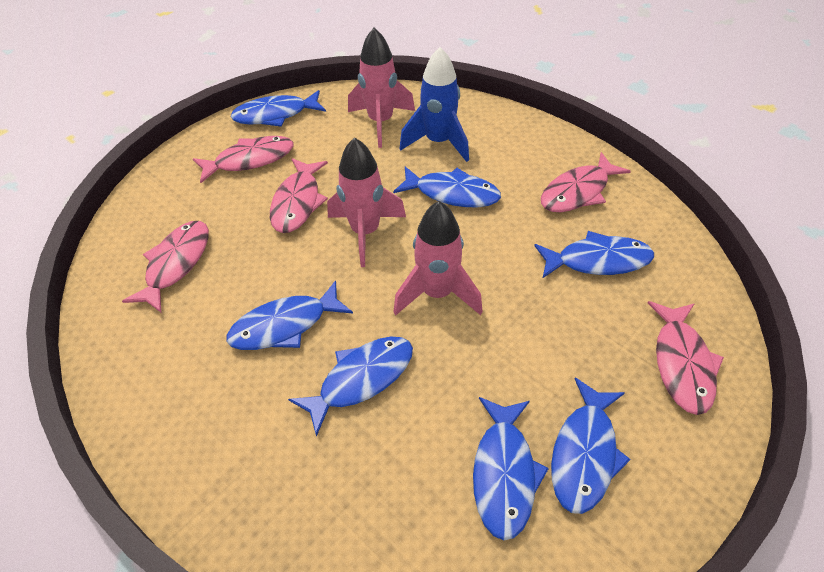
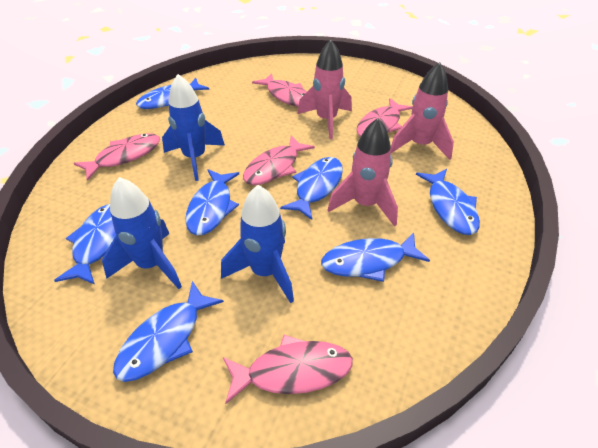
blue rocket: 1 -> 3

